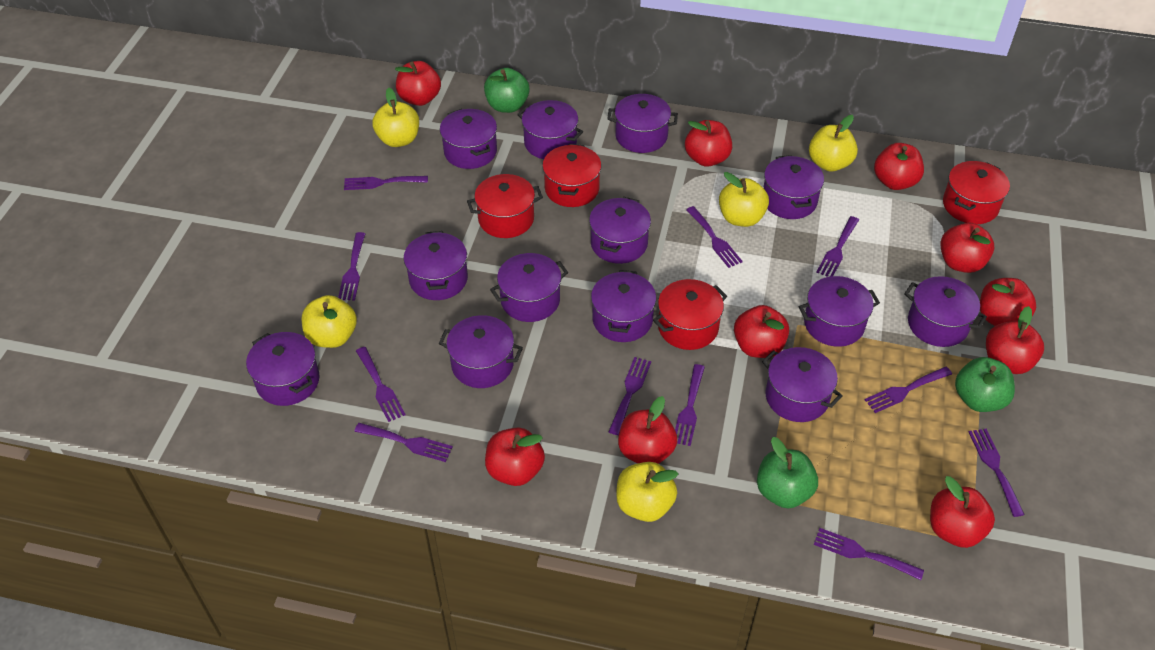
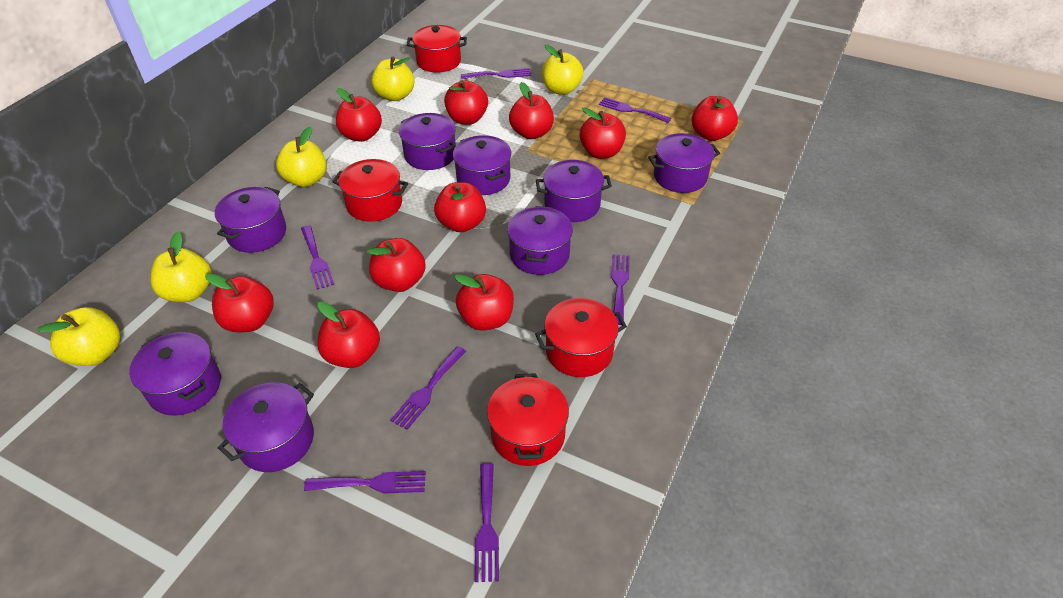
green apple: 3 -> 0
purple fork: 11 -> 7
purple pot: 13 -> 8

